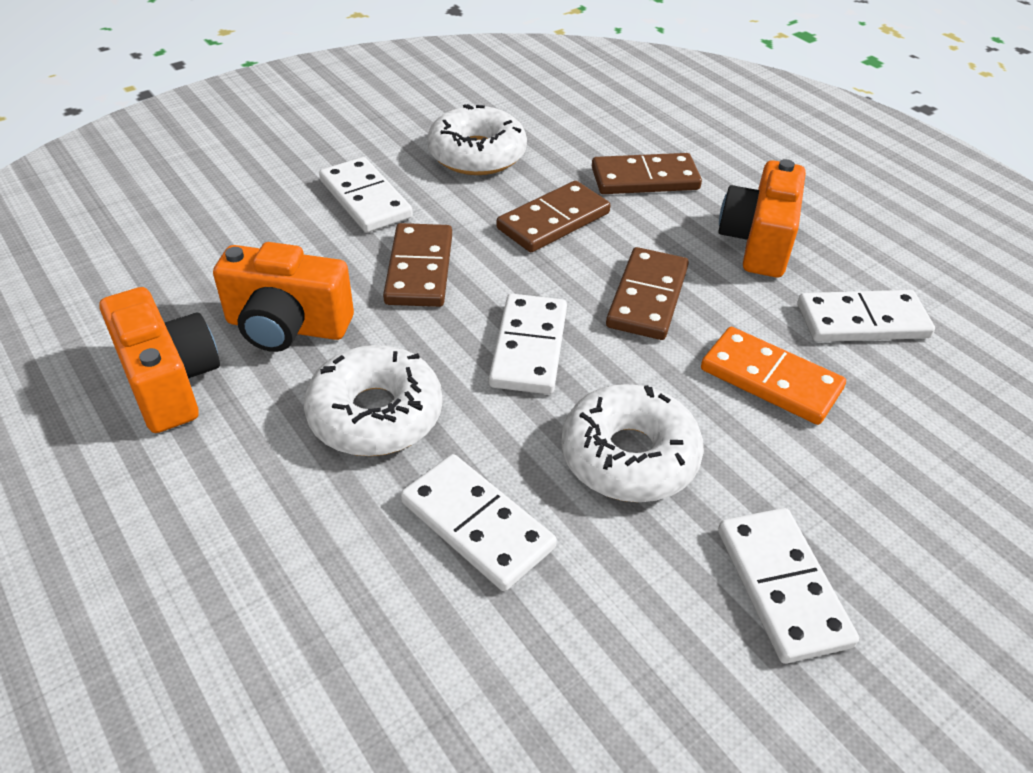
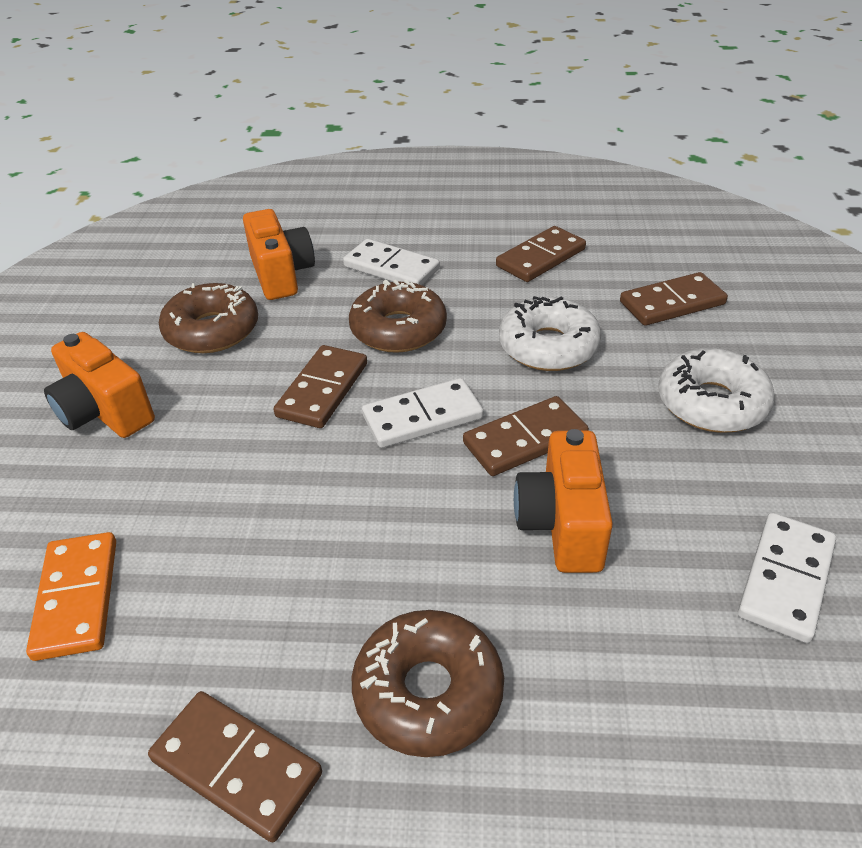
brown domino: 4 -> 5
brown donut: 0 -> 3
white domino: 5 -> 3
white donut: 3 -> 2

